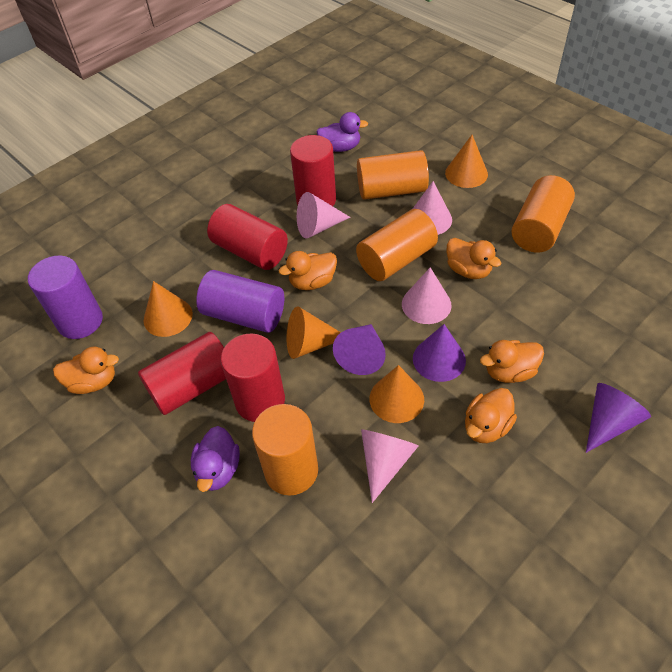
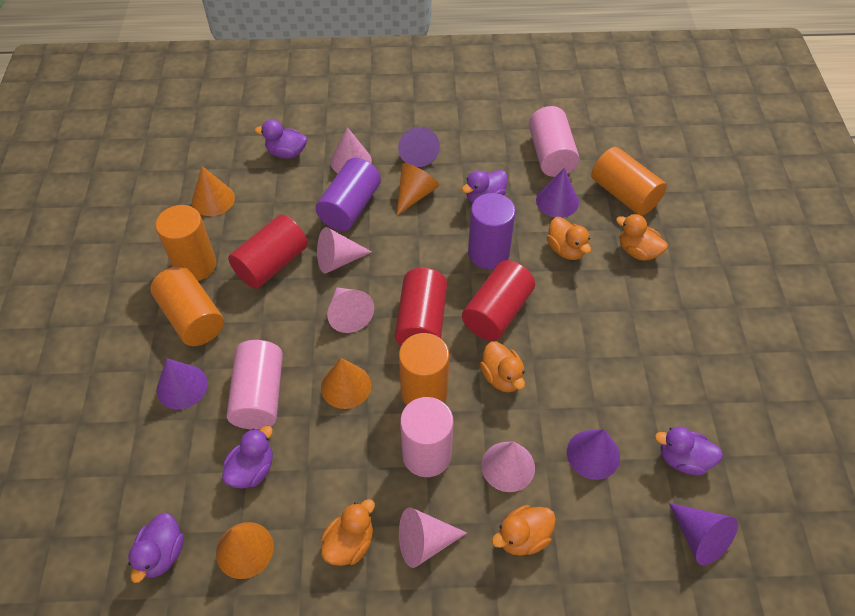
pink cone: 4 -> 5
pink cylinder: 0 -> 3
purple cone: 3 -> 5
purple duck: 2 -> 5
red cylinder: 4 -> 3

